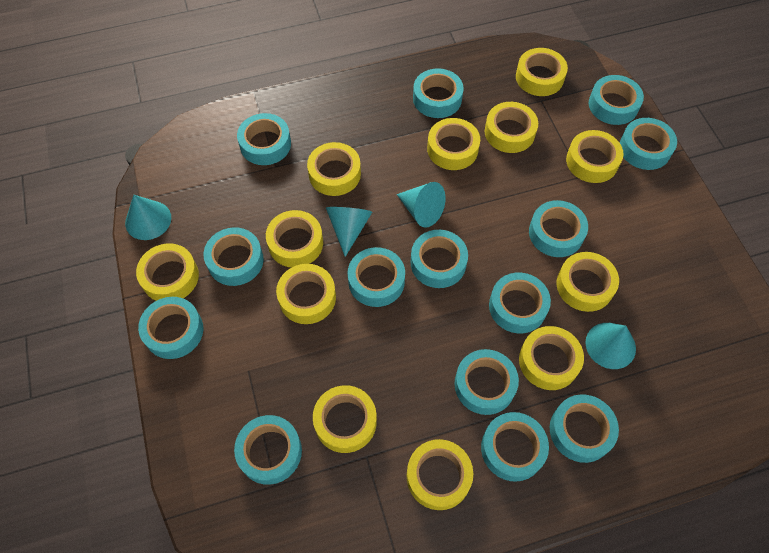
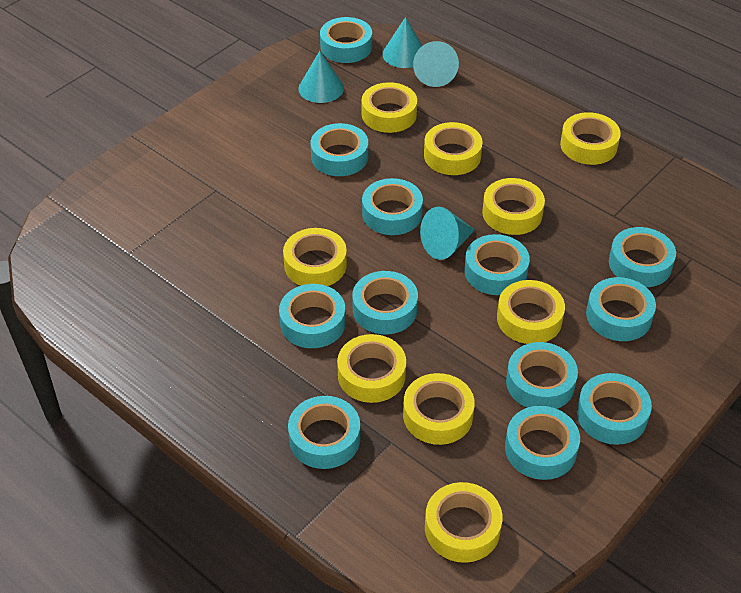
turquoise tape: 14 -> 12
yellow tape: 12 -> 9

